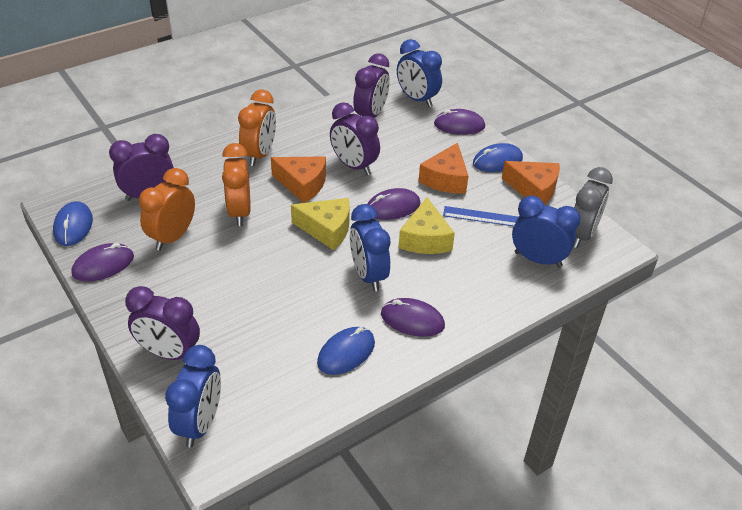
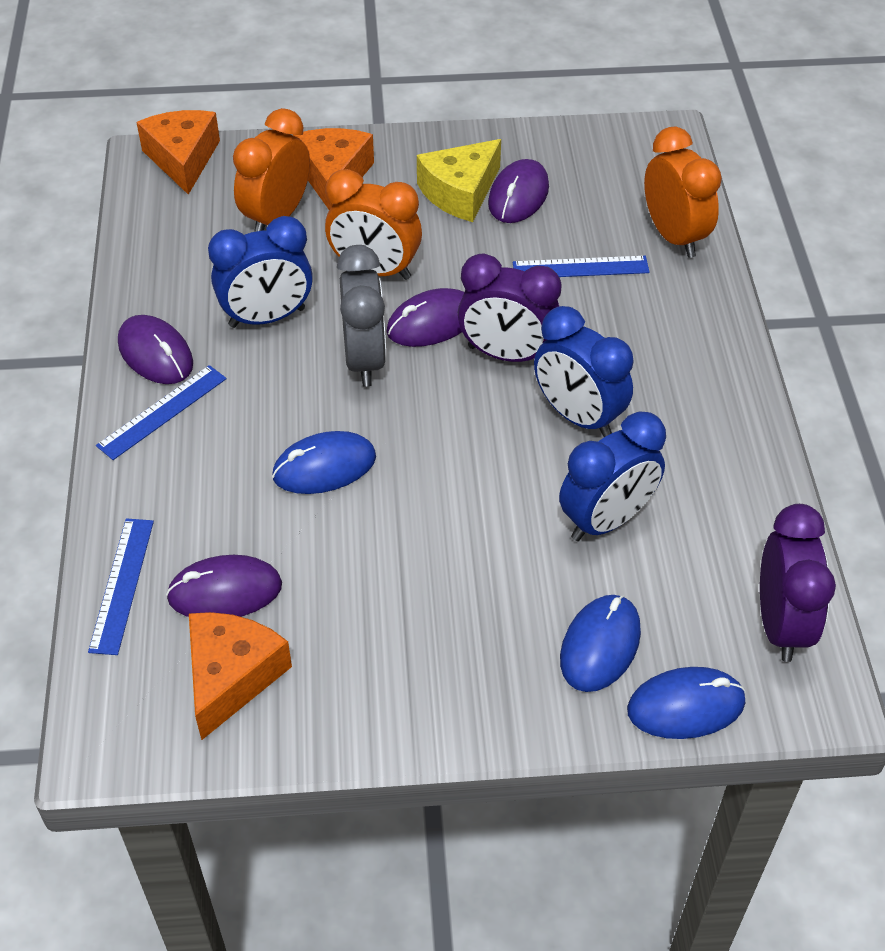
blue clock: 4 -> 3
blue ruler: 1 -> 3
purple clock: 4 -> 2
yellow cheese: 2 -> 1

